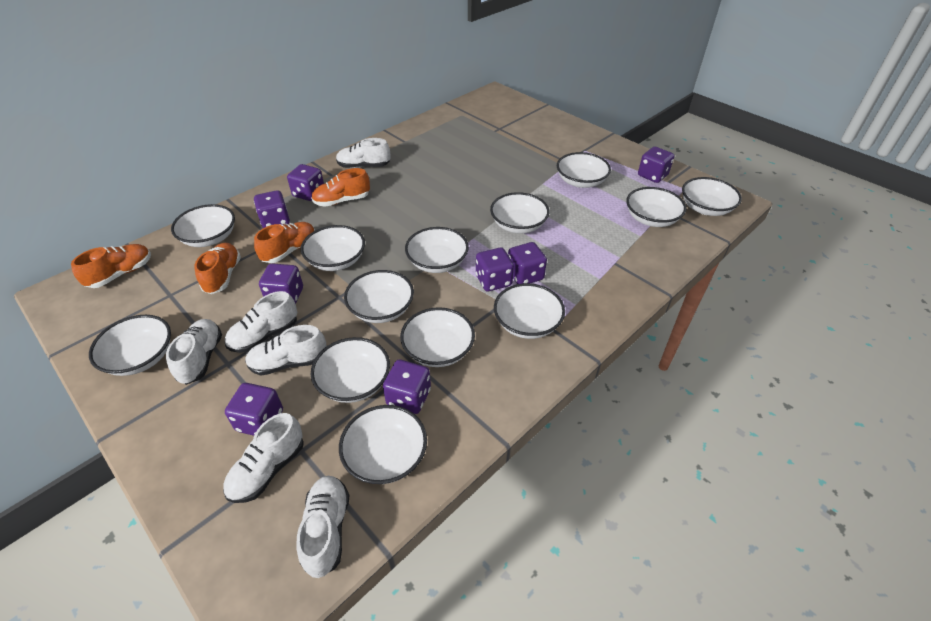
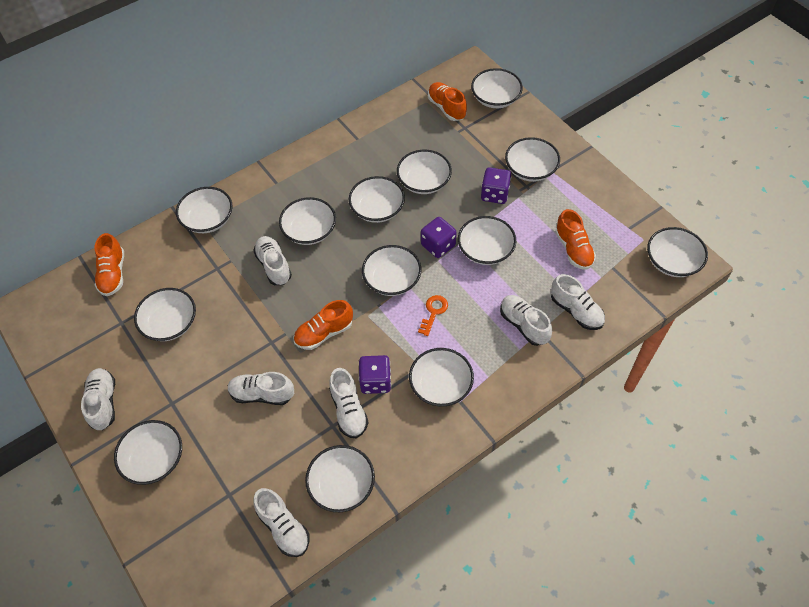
orange key: 0 -> 1
purple dice: 8 -> 3
white shoe: 6 -> 7

